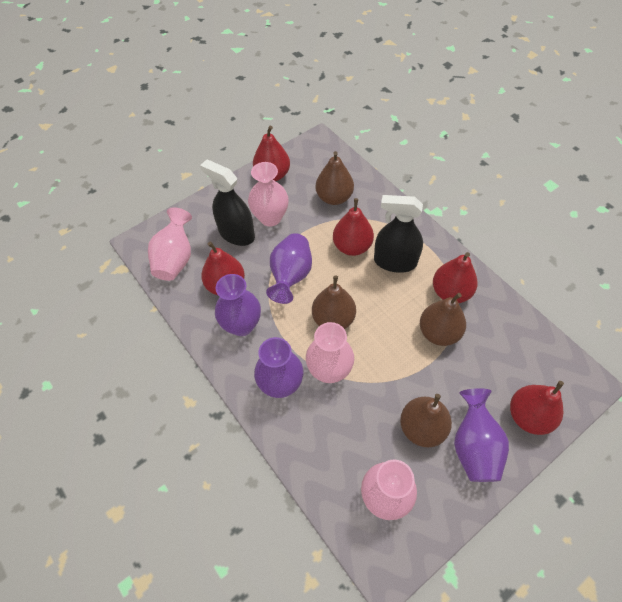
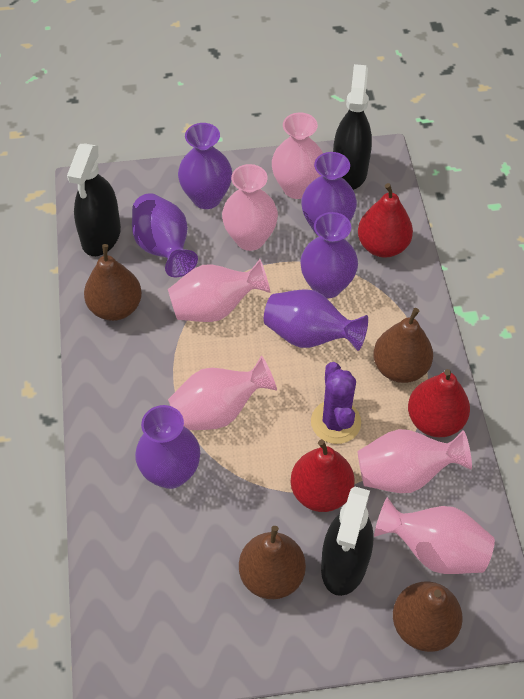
black spray bottle: 2 -> 3
pink vase: 4 -> 6
purple cactus: 0 -> 1
purple vase: 4 -> 6
red pear: 5 -> 3

